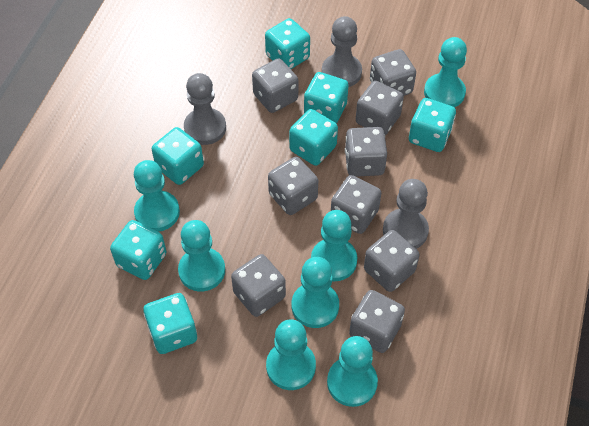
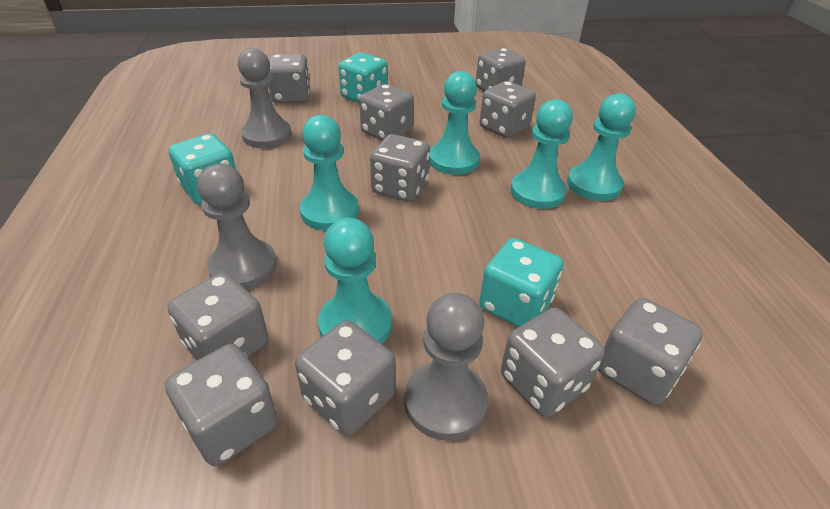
grey dice: 9 -> 10
turquoise dice: 7 -> 3
turquoise pawn: 7 -> 5

